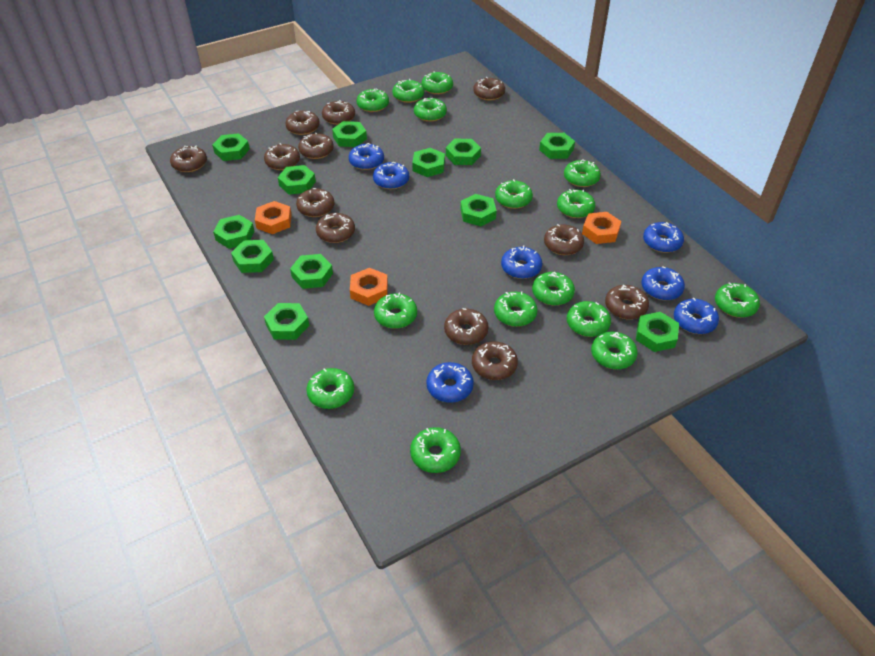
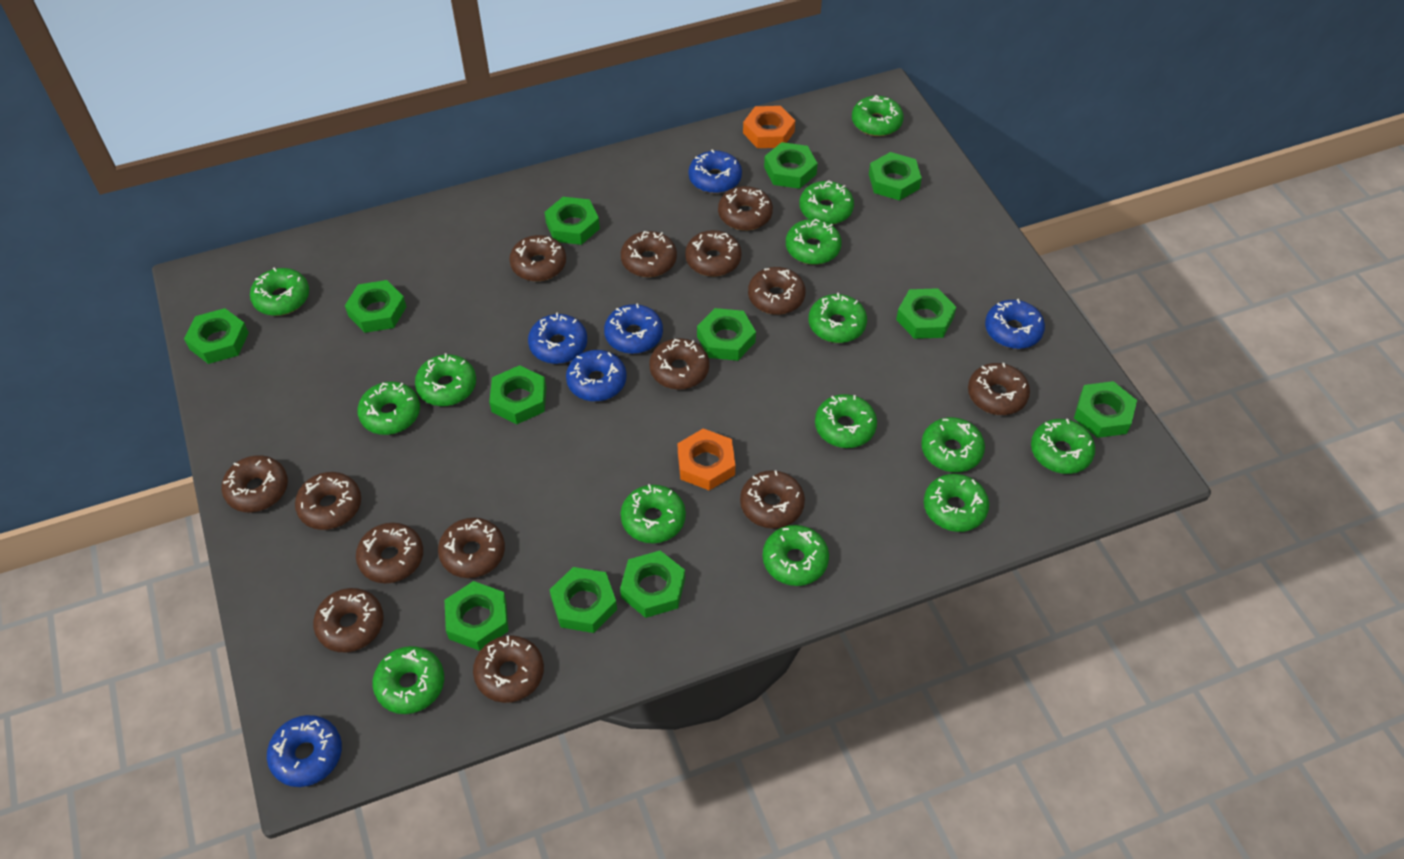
blue donut: 7 -> 6
brown donut: 12 -> 14
green donut: 15 -> 14
orange nut: 3 -> 2

